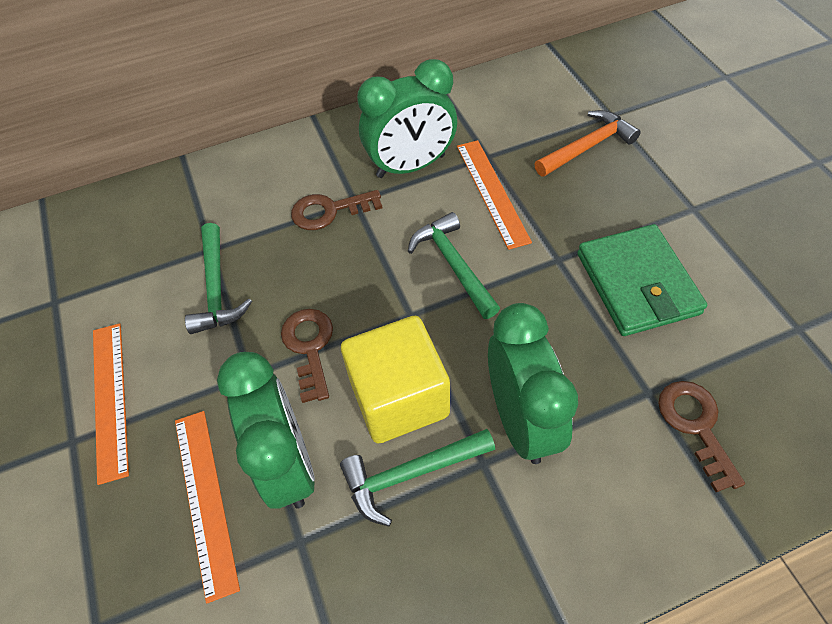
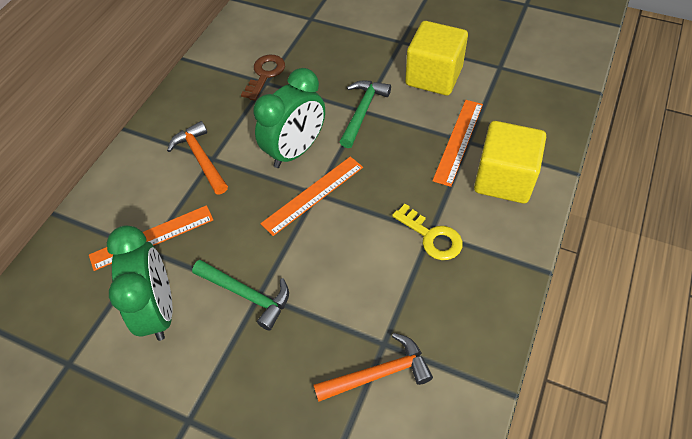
brown key: 3 -> 1
green clock: 3 -> 2
green hammer: 3 -> 2
green wallet: 1 -> 0
orange hammer: 1 -> 2
yellow cube: 1 -> 2
yellow key: 0 -> 1

